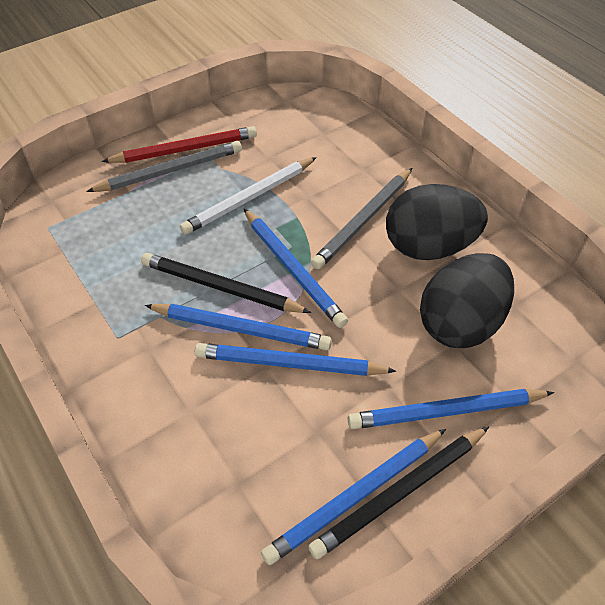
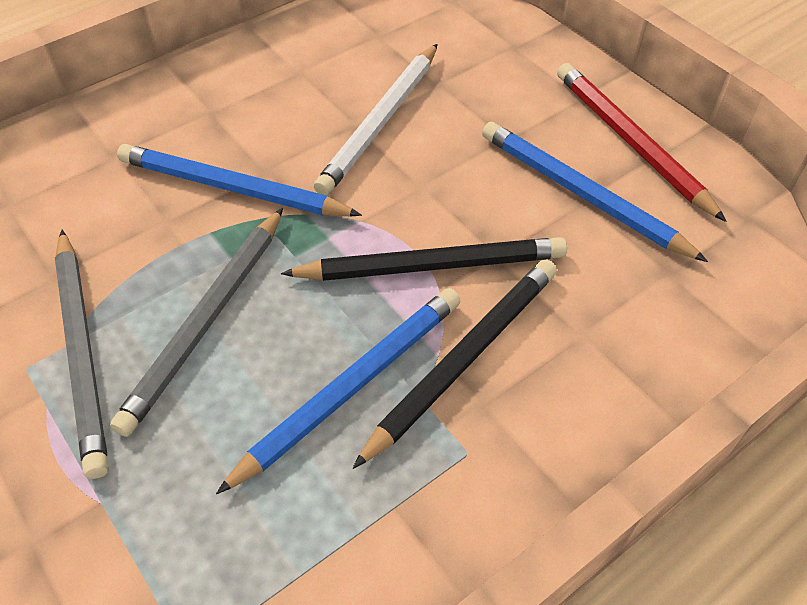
black egg: 2 -> 0
blue pencil: 5 -> 3

